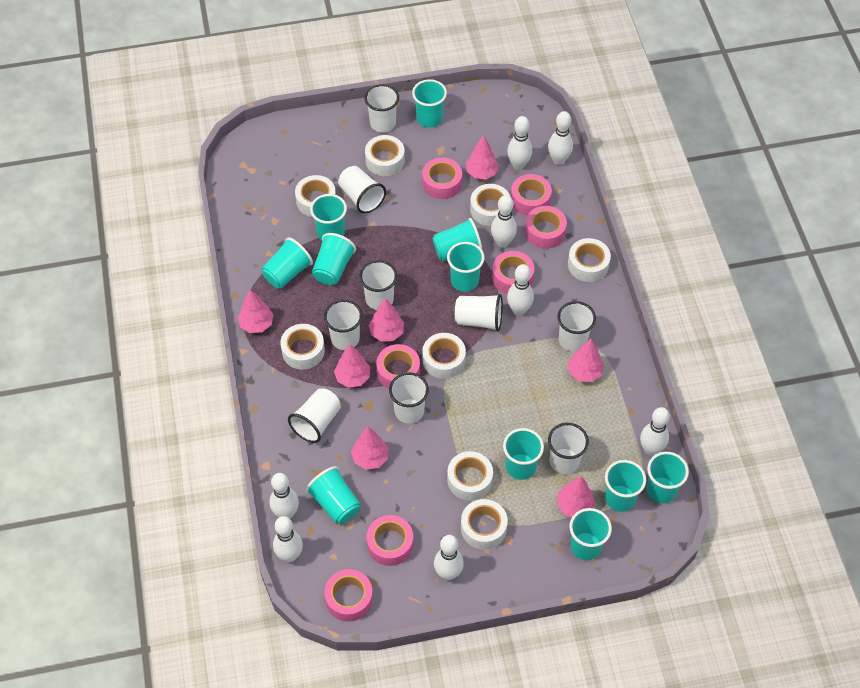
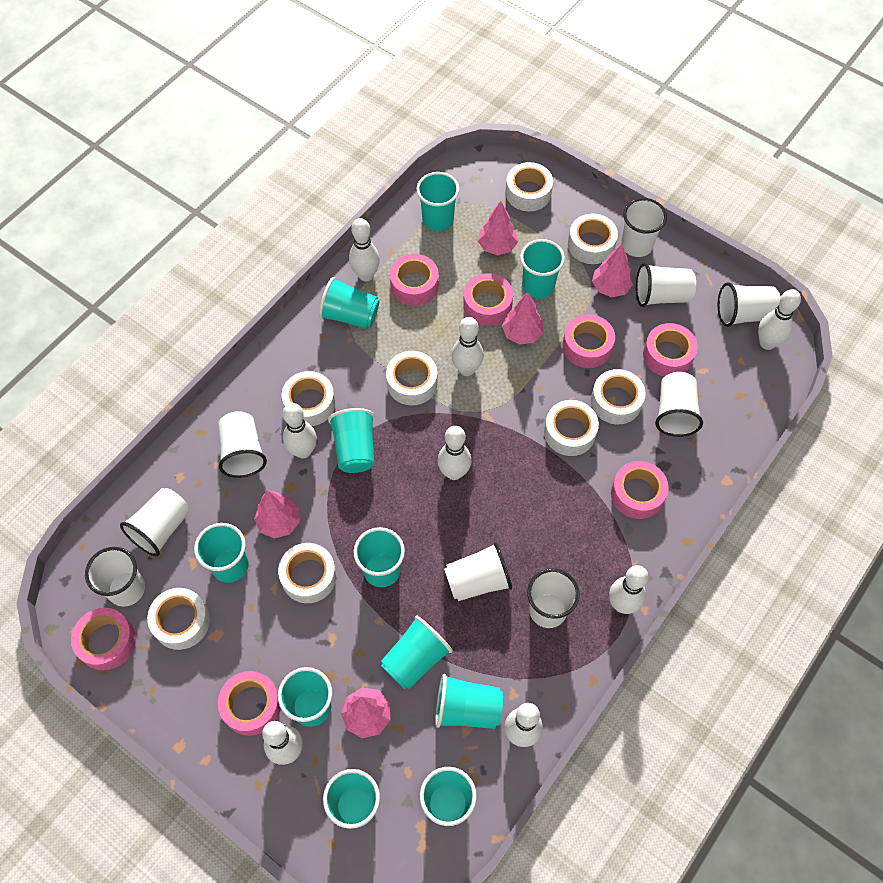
pink tree: 7 -> 5

